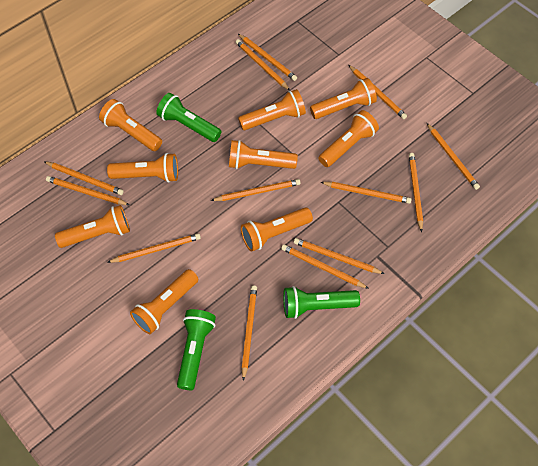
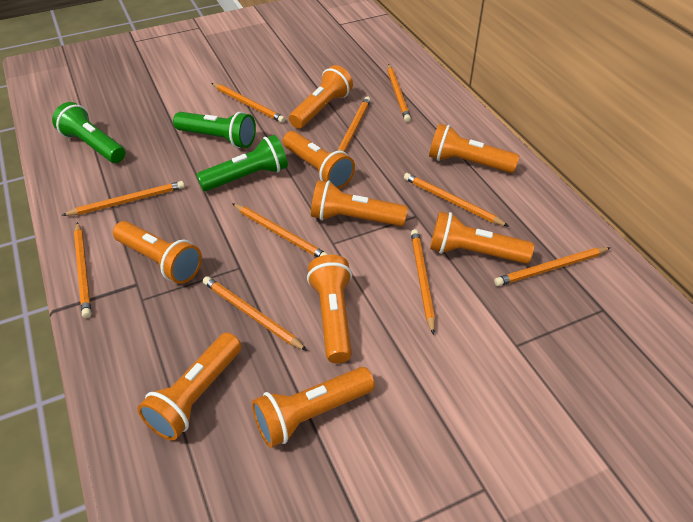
orange pencil: 13 -> 10

